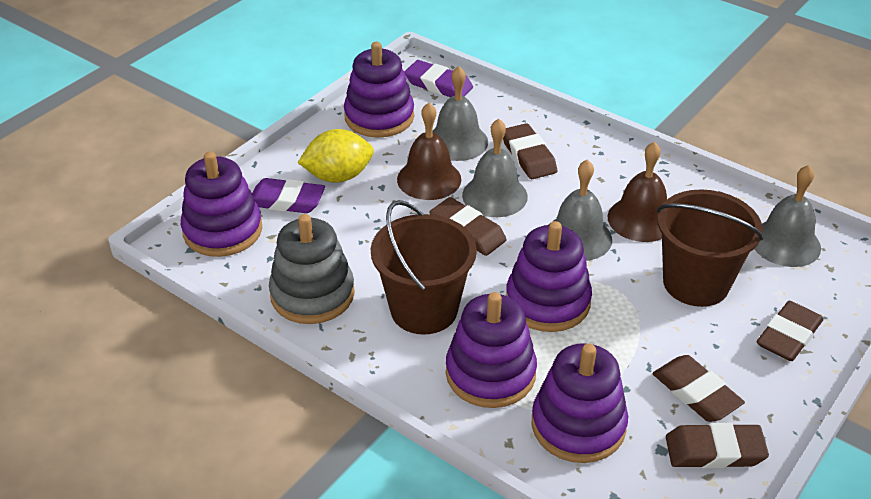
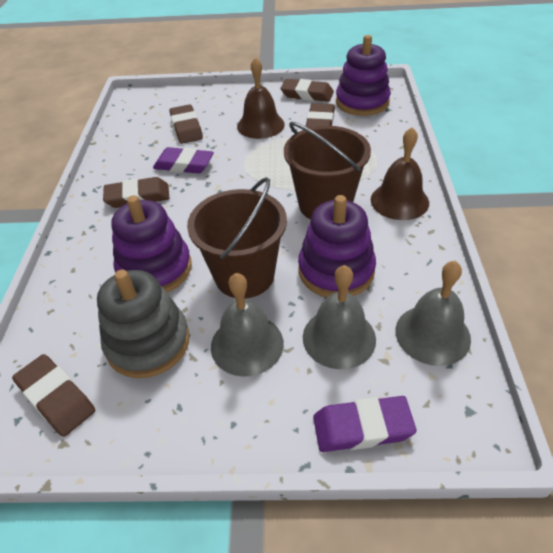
grey bell: 4 -> 3
purple stacking toy: 5 -> 3
yellow lemon: 1 -> 0

